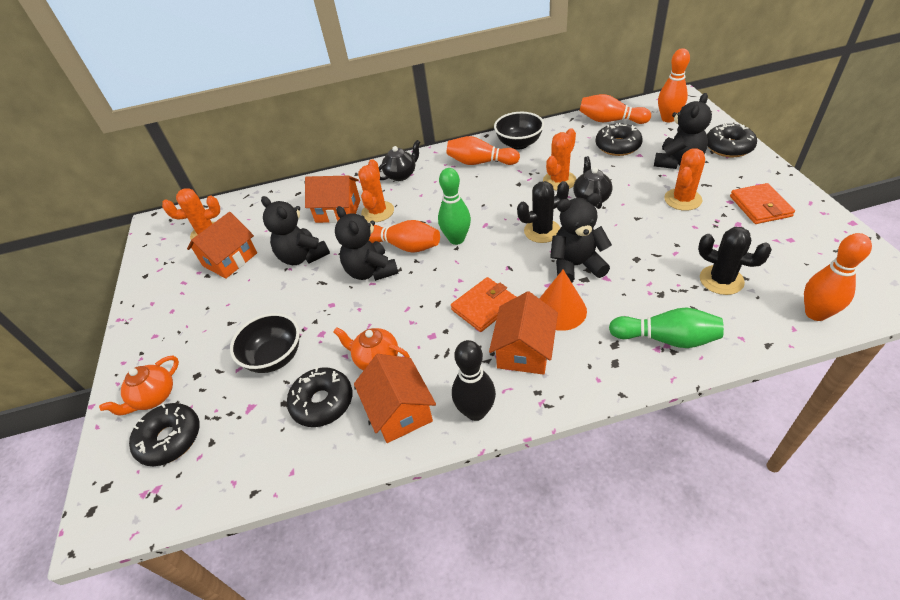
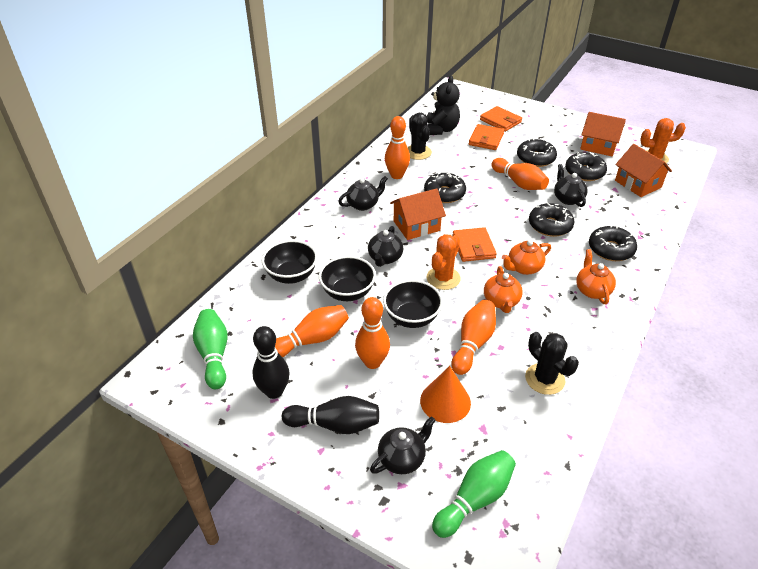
black bowl: 2 -> 3
black bowling pin: 1 -> 2
black donut: 4 -> 5
black teapot: 2 -> 4
black teddy bear: 4 -> 1
orange cactus: 4 -> 2
orange house: 4 -> 3
orange teapot: 2 -> 3
orange wallet: 2 -> 3

